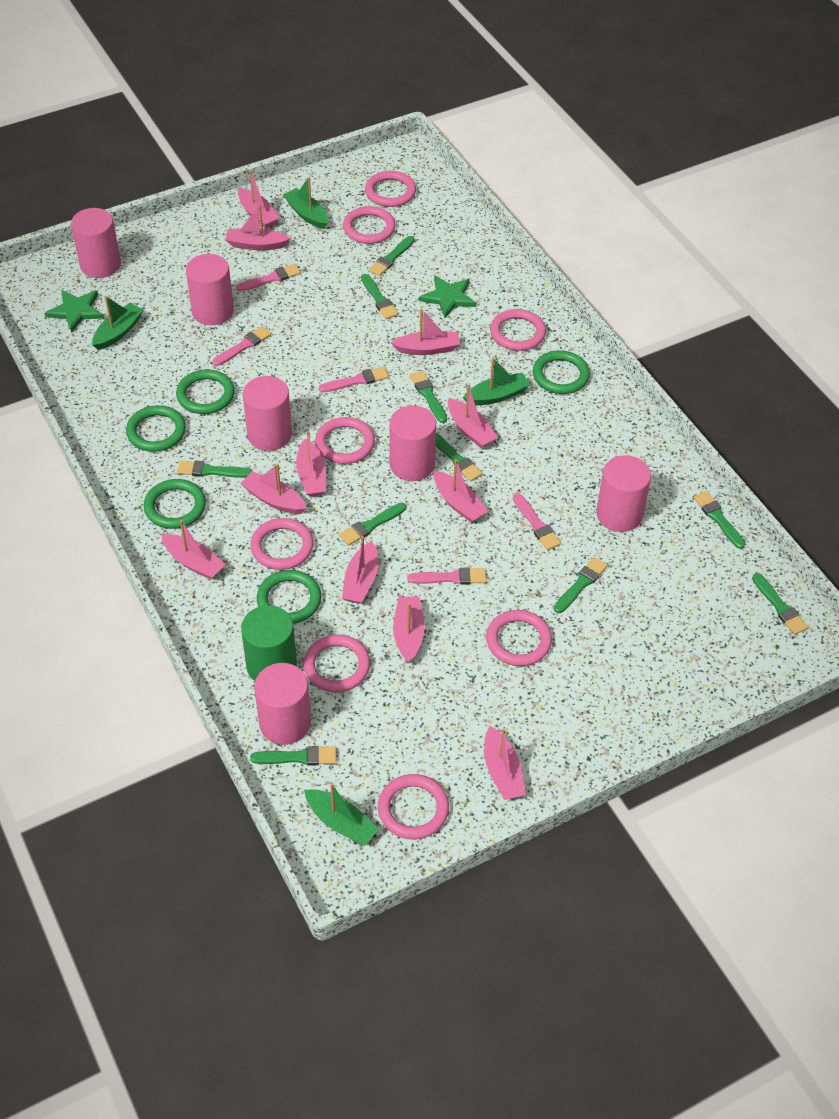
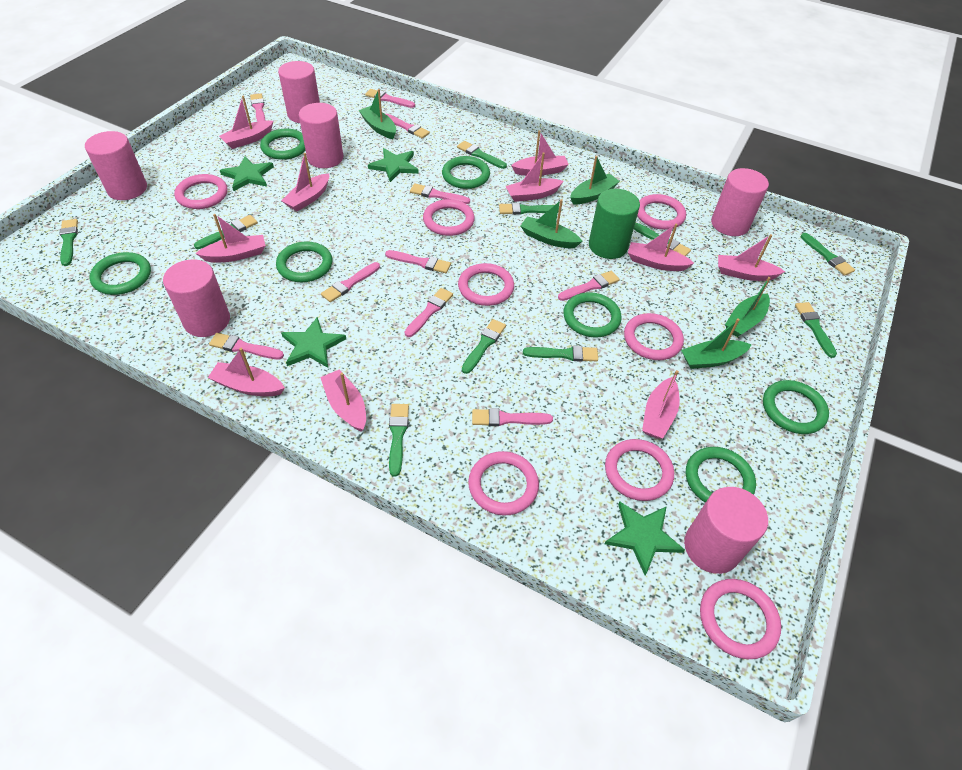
green boat: 4 -> 5
green ring: 5 -> 7
green star: 2 -> 4
pink boat: 11 -> 10
pink brush: 5 -> 10

